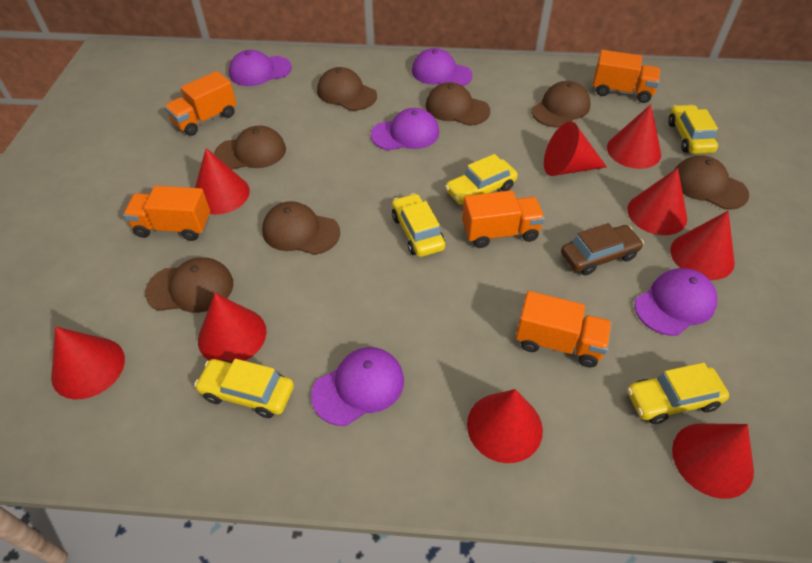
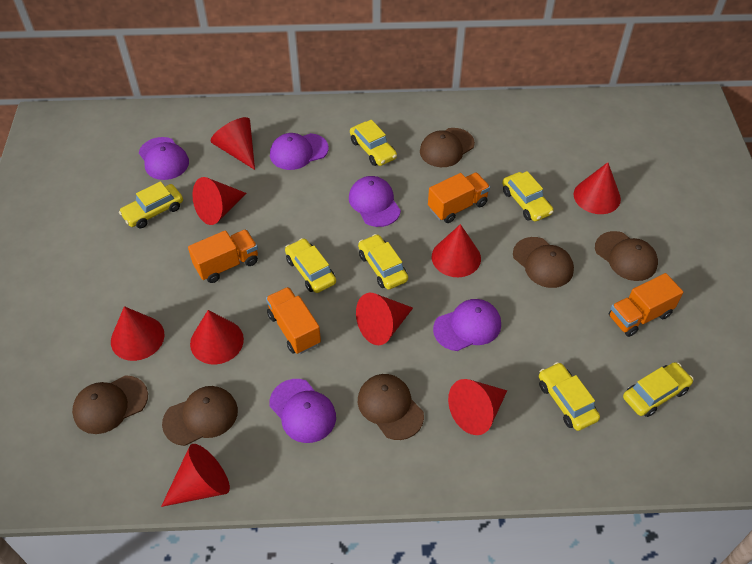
brown cap: 7 -> 6
brown car: 1 -> 0
orange truck: 5 -> 4
yellow car: 5 -> 7

